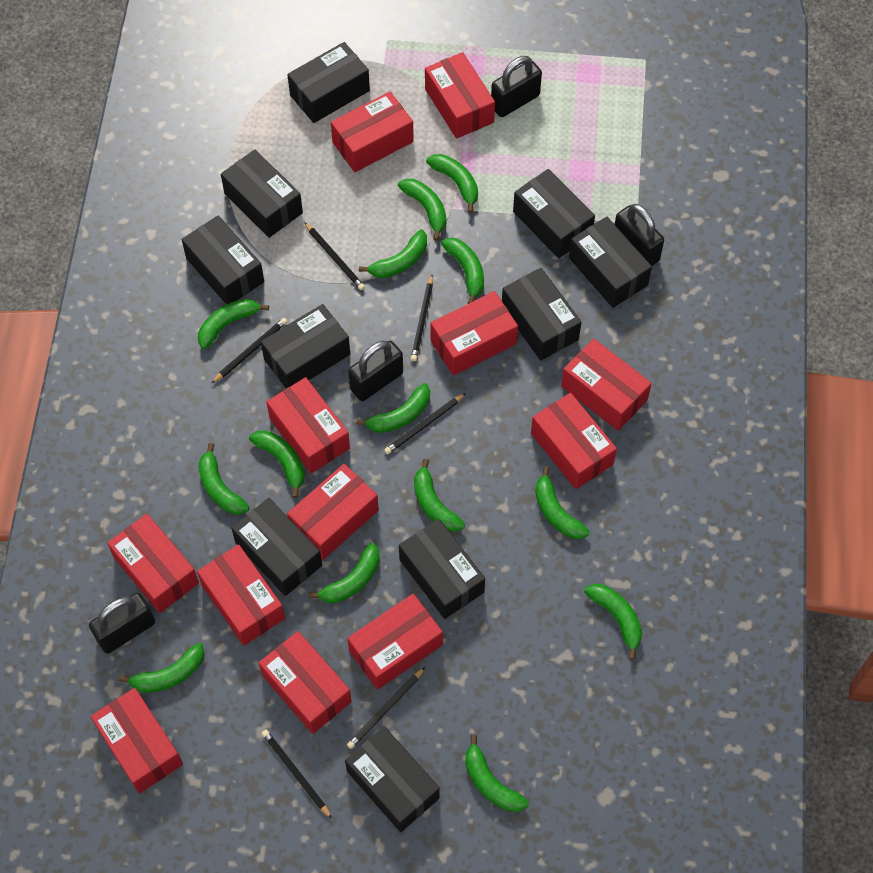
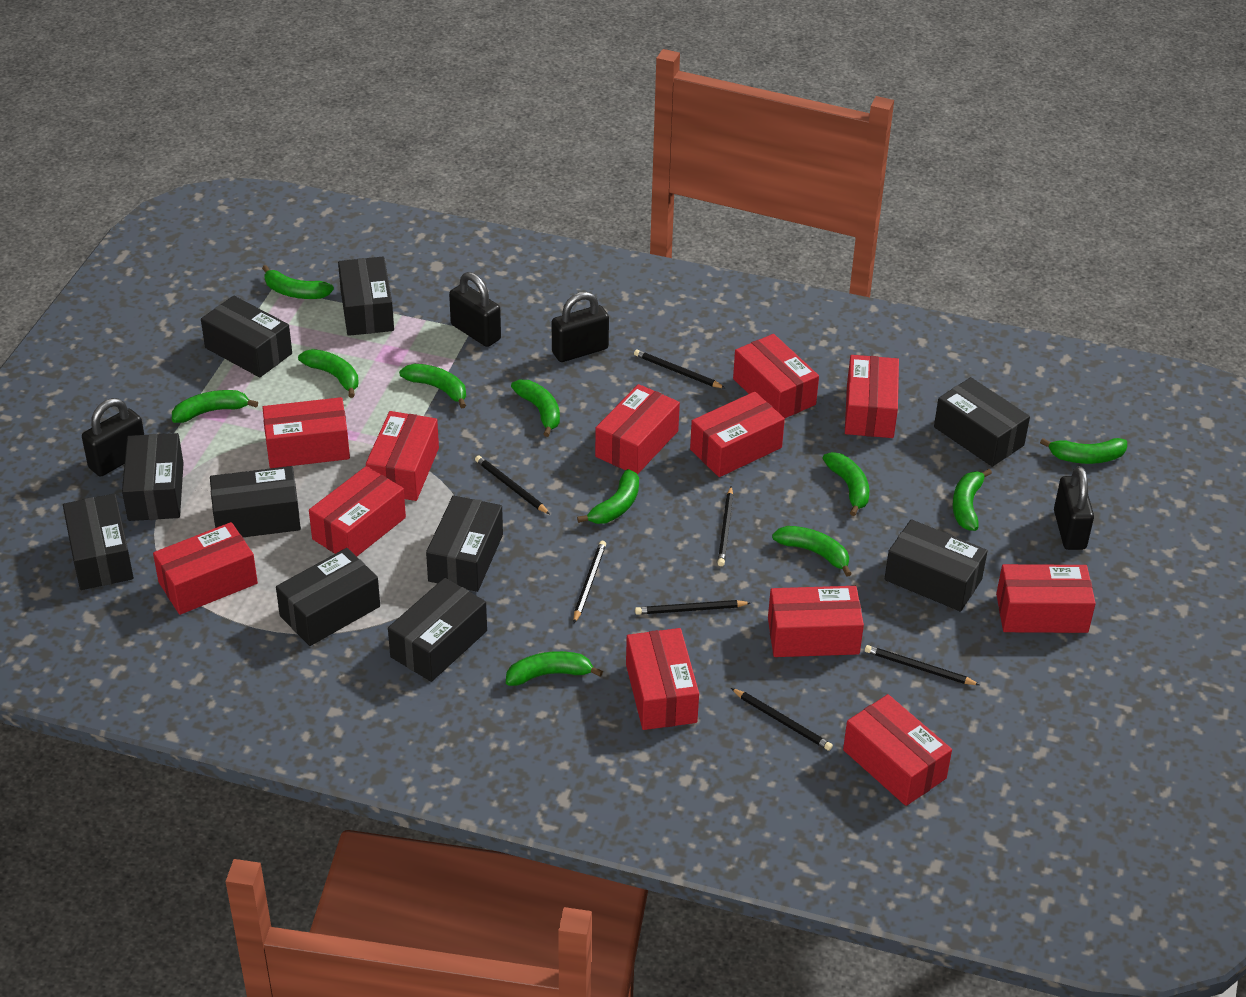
black pencil: 6 -> 7
green banana: 14 -> 11

